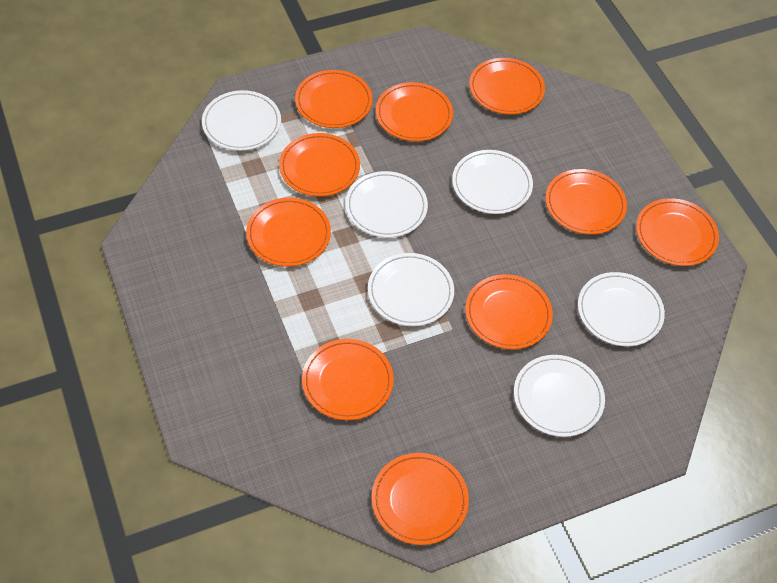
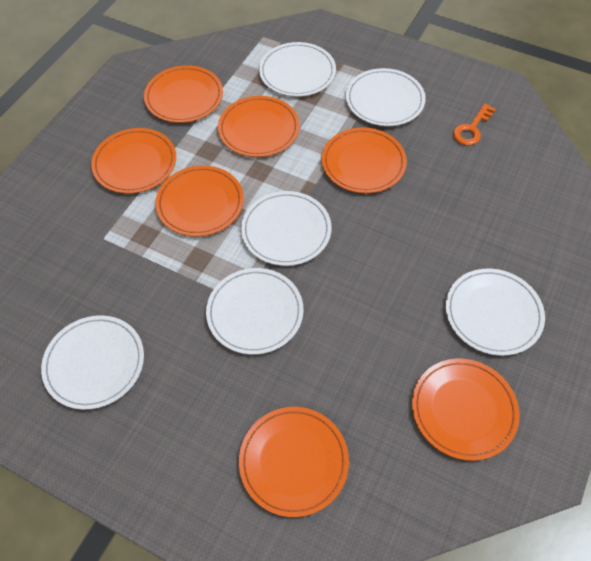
orange key: 0 -> 1
orange plate: 10 -> 7

